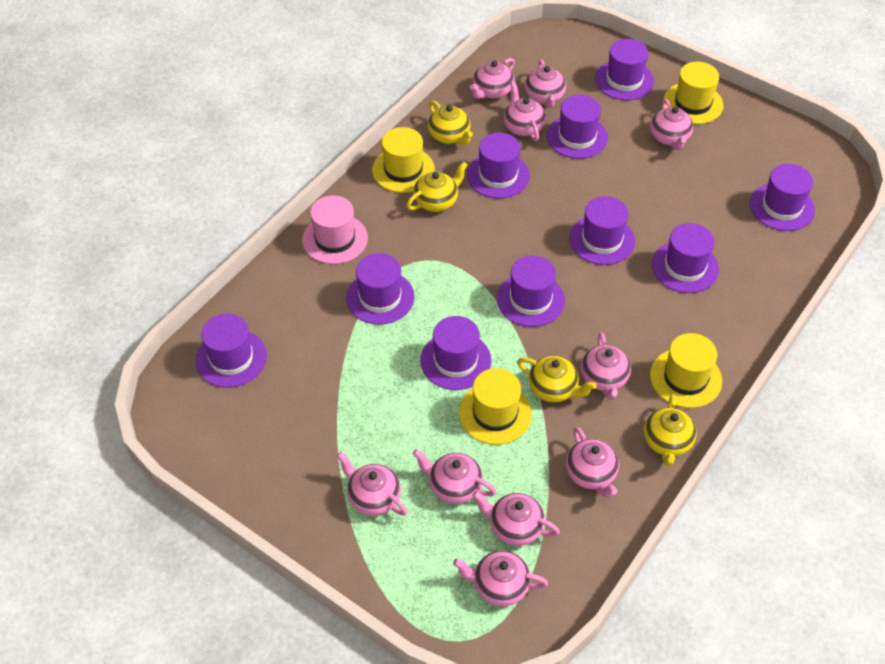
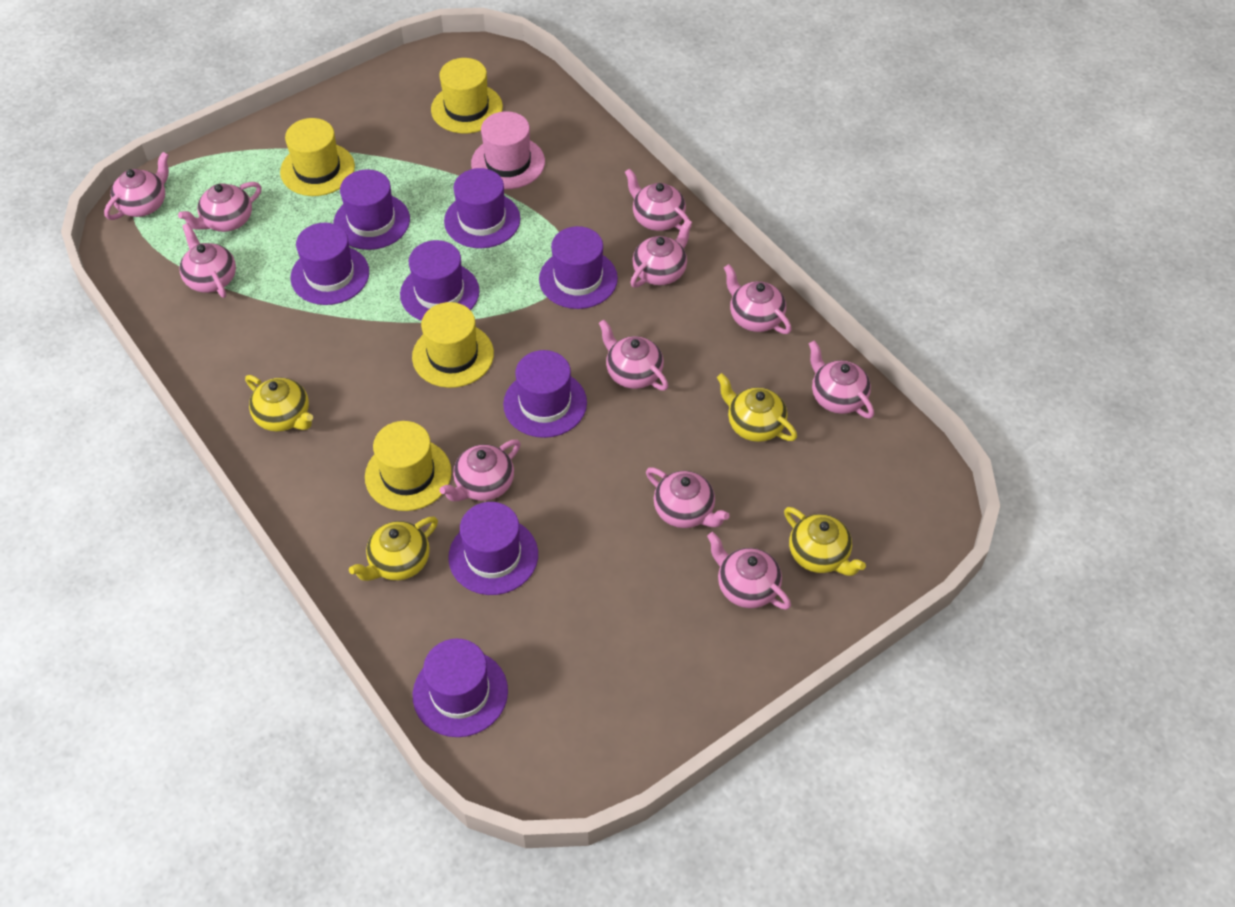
pink teapot: 10 -> 11
purple hat: 10 -> 8

